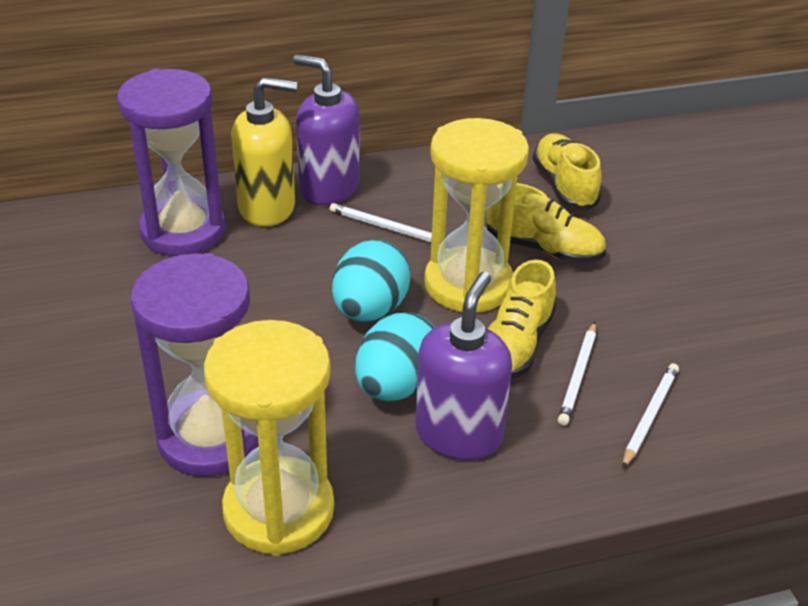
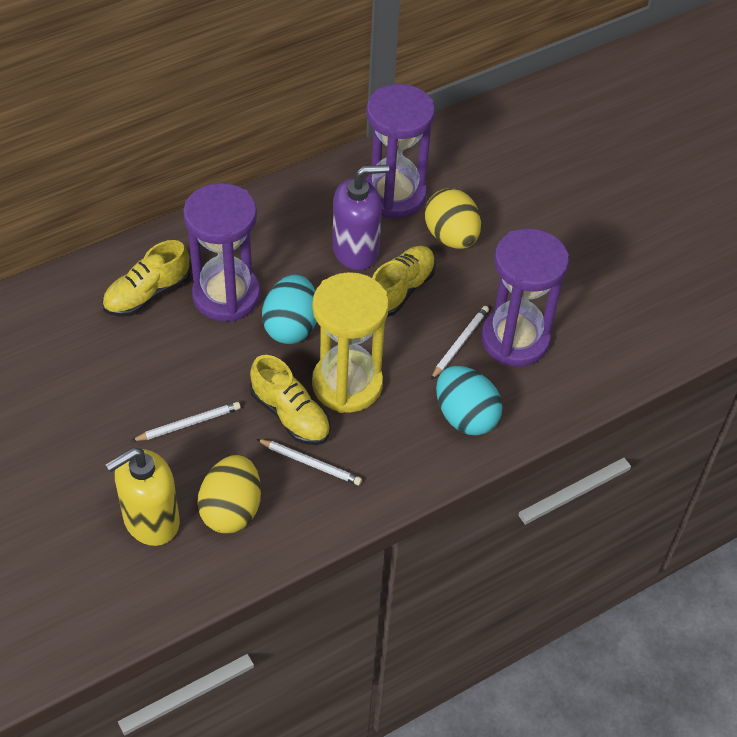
purple hourglass: 2 -> 3
purple soap dispenser: 2 -> 1
yellow egg: 0 -> 2
yellow hourglass: 2 -> 1

